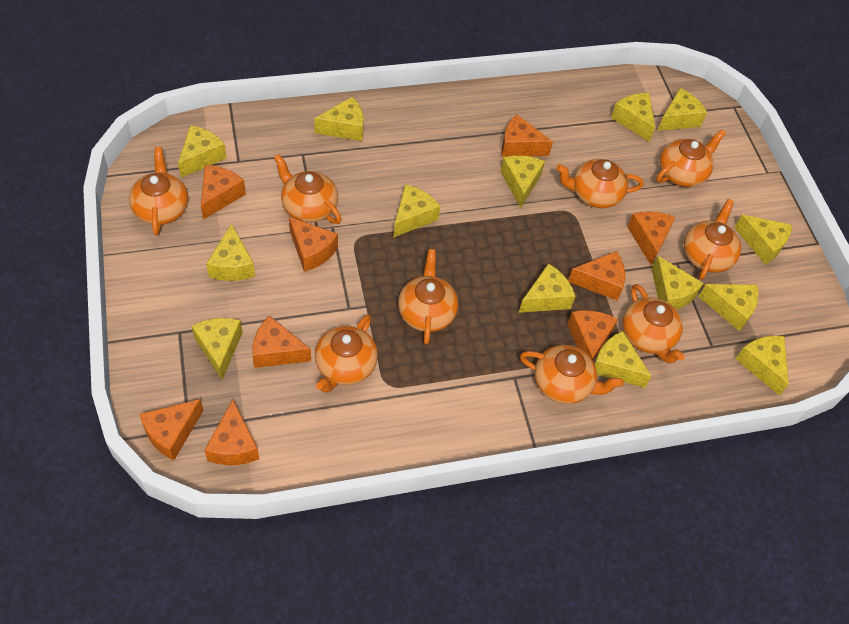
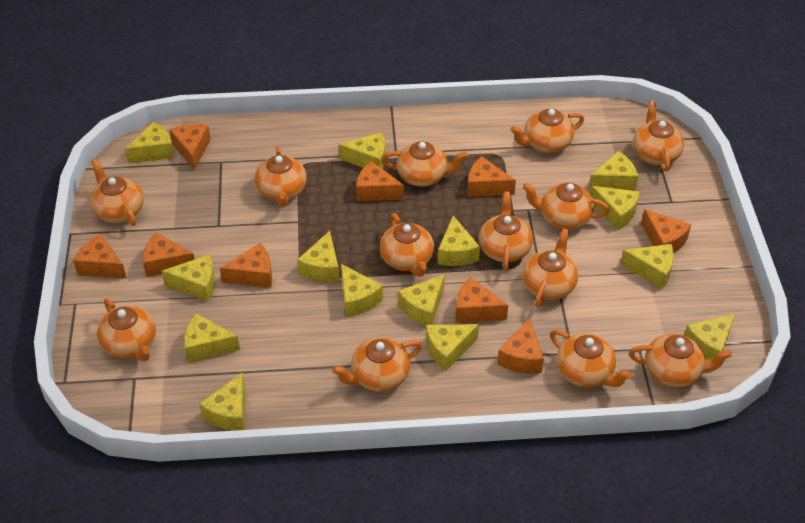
orange teapot: 9 -> 13

